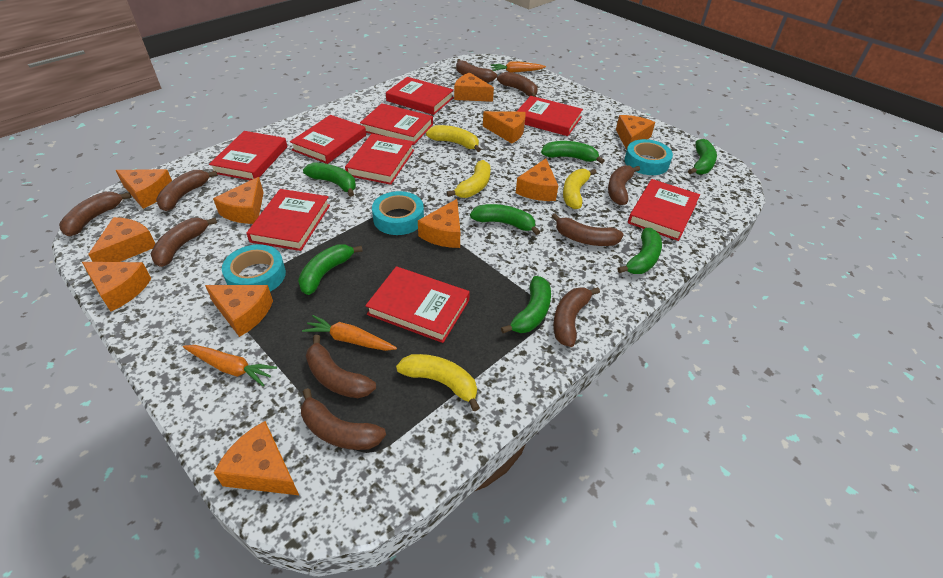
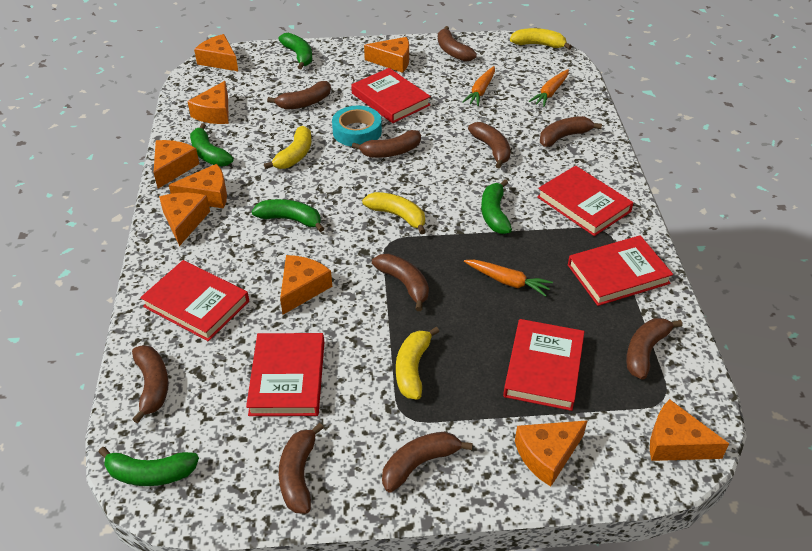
green banana: 7 -> 5
orange cheese: 11 -> 9
red book: 9 -> 6
turquoise tape: 3 -> 1

